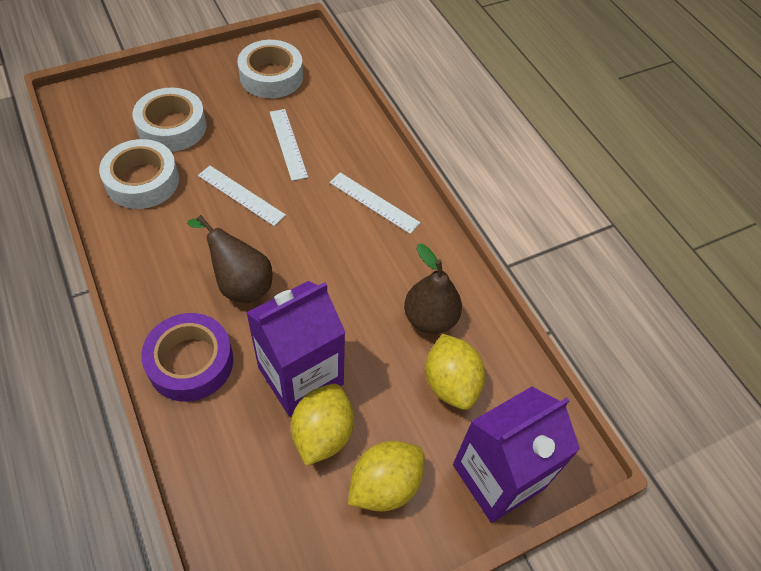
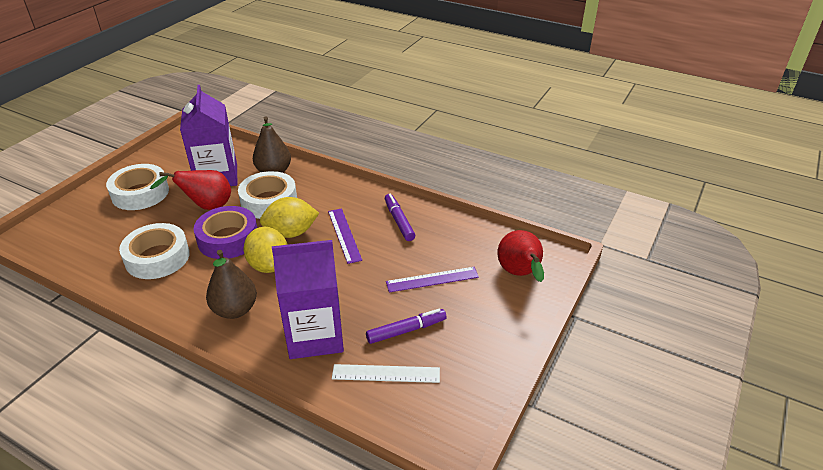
purple marker: 0 -> 2
purple ruler: 0 -> 2
red pear: 0 -> 2
white ruler: 3 -> 1
yellow lemon: 3 -> 2

